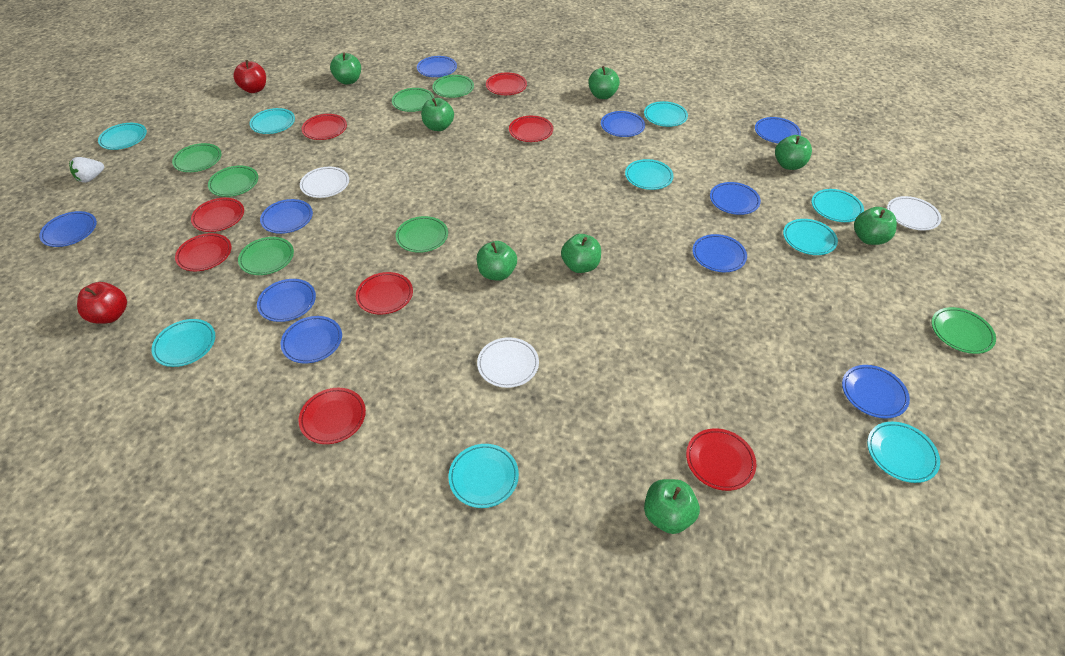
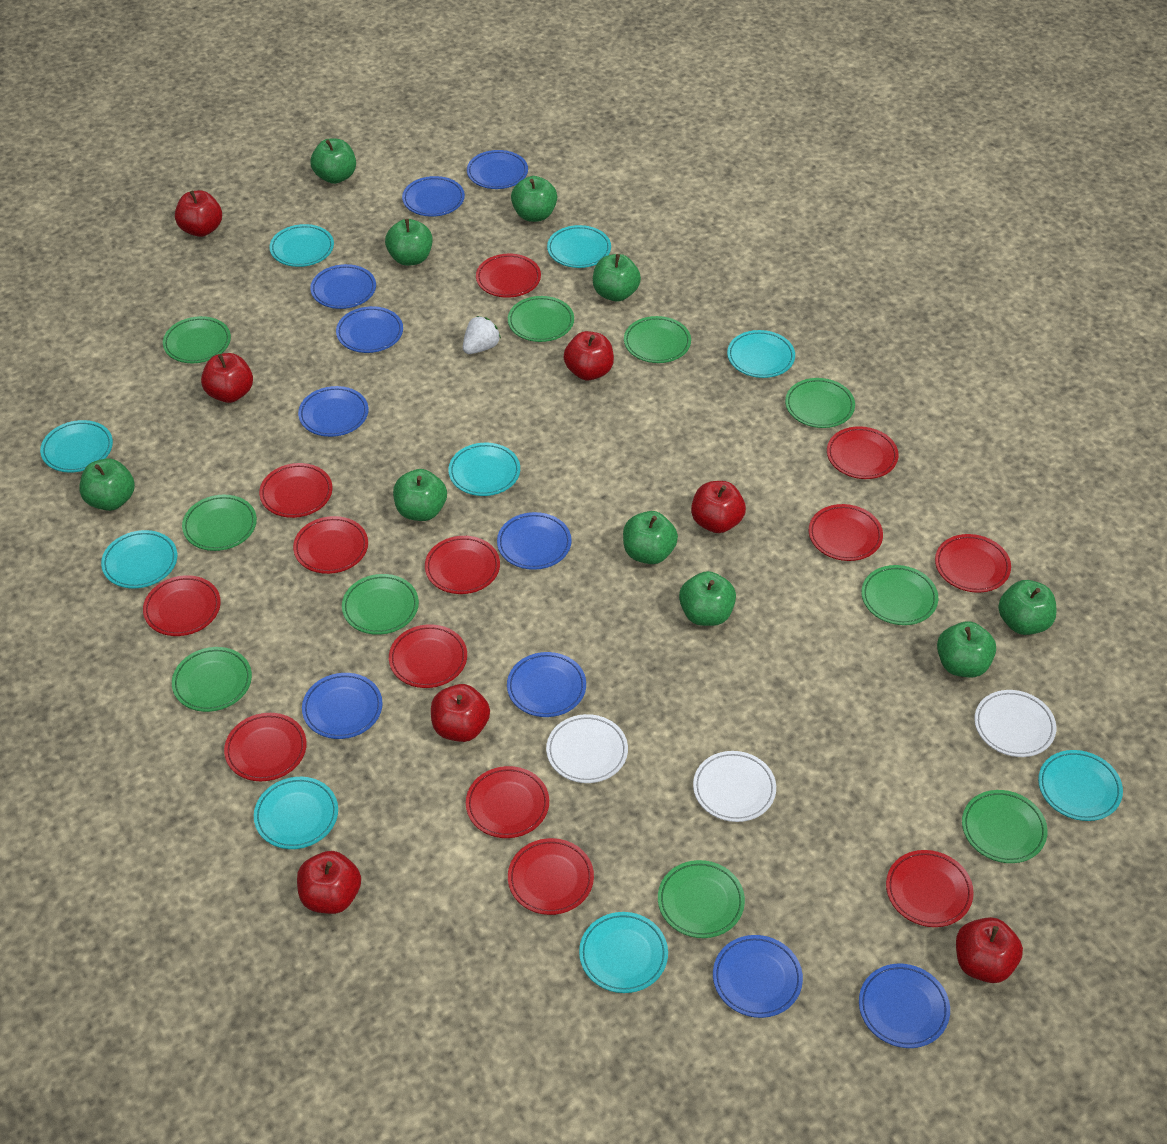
green apple: 8 -> 10
green plate: 7 -> 10
red apple: 2 -> 7
red plate: 8 -> 13

